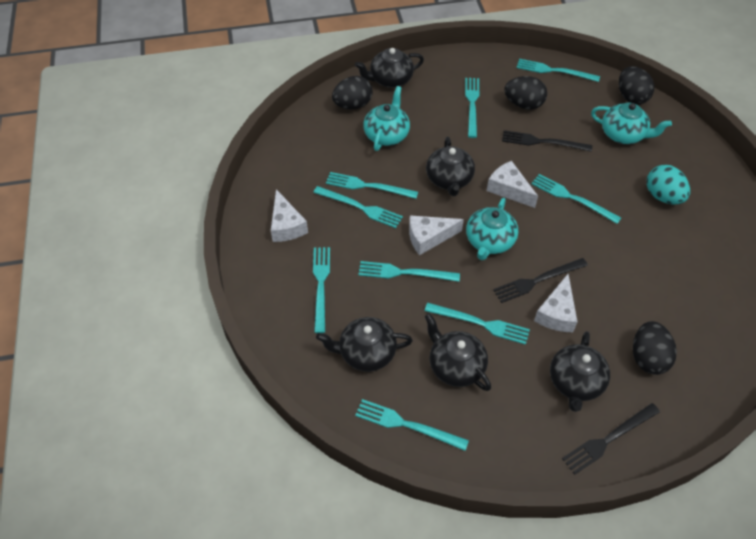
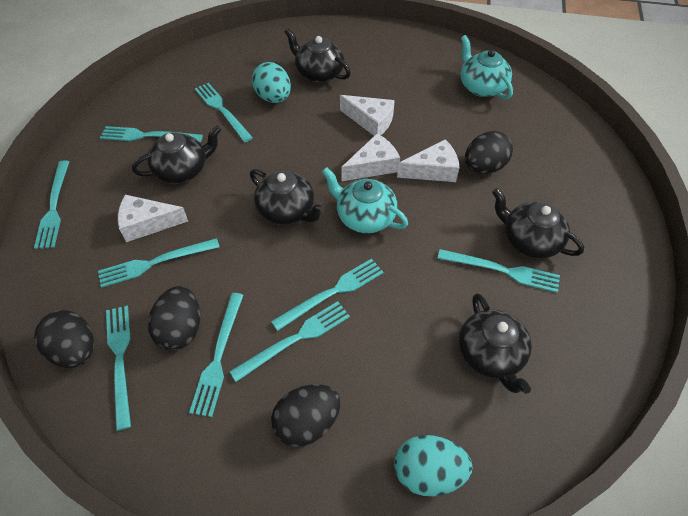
black fork: 3 -> 0
turquoise egg: 1 -> 2
turquoise teapot: 3 -> 2

